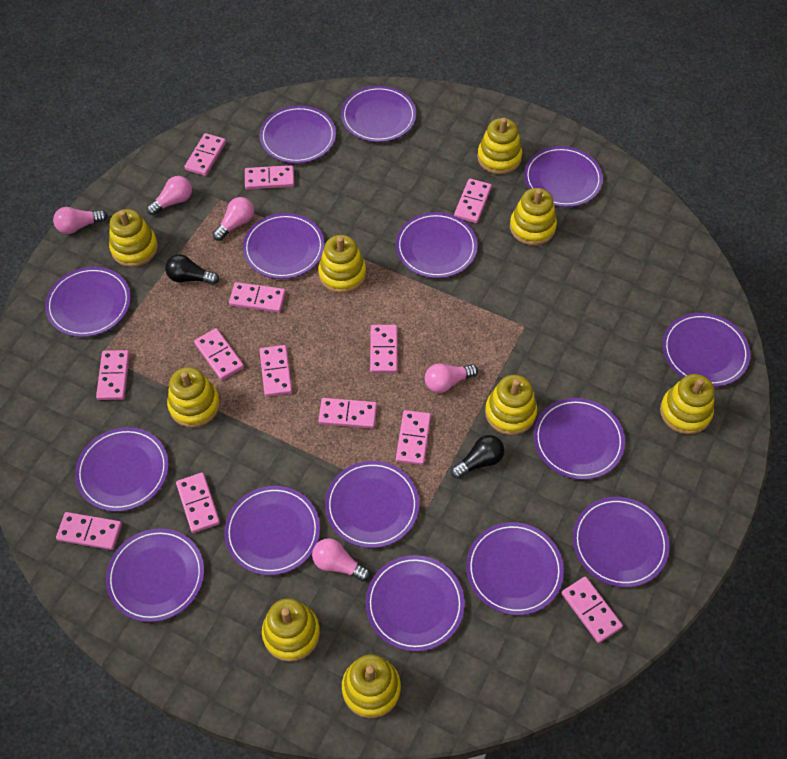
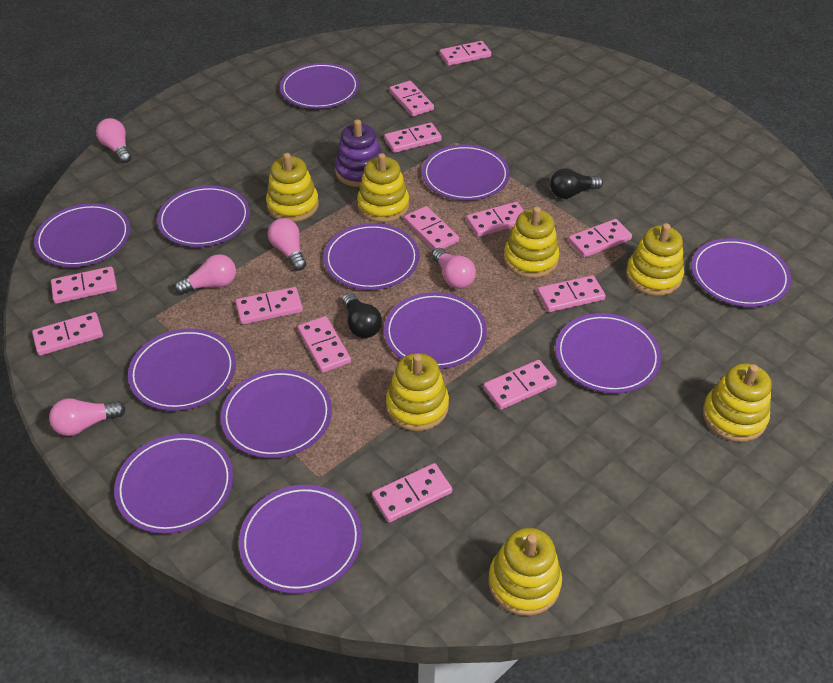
purple plate: 15 -> 12
purple stacking toy: 0 -> 1
yellow stacking toy: 9 -> 7

